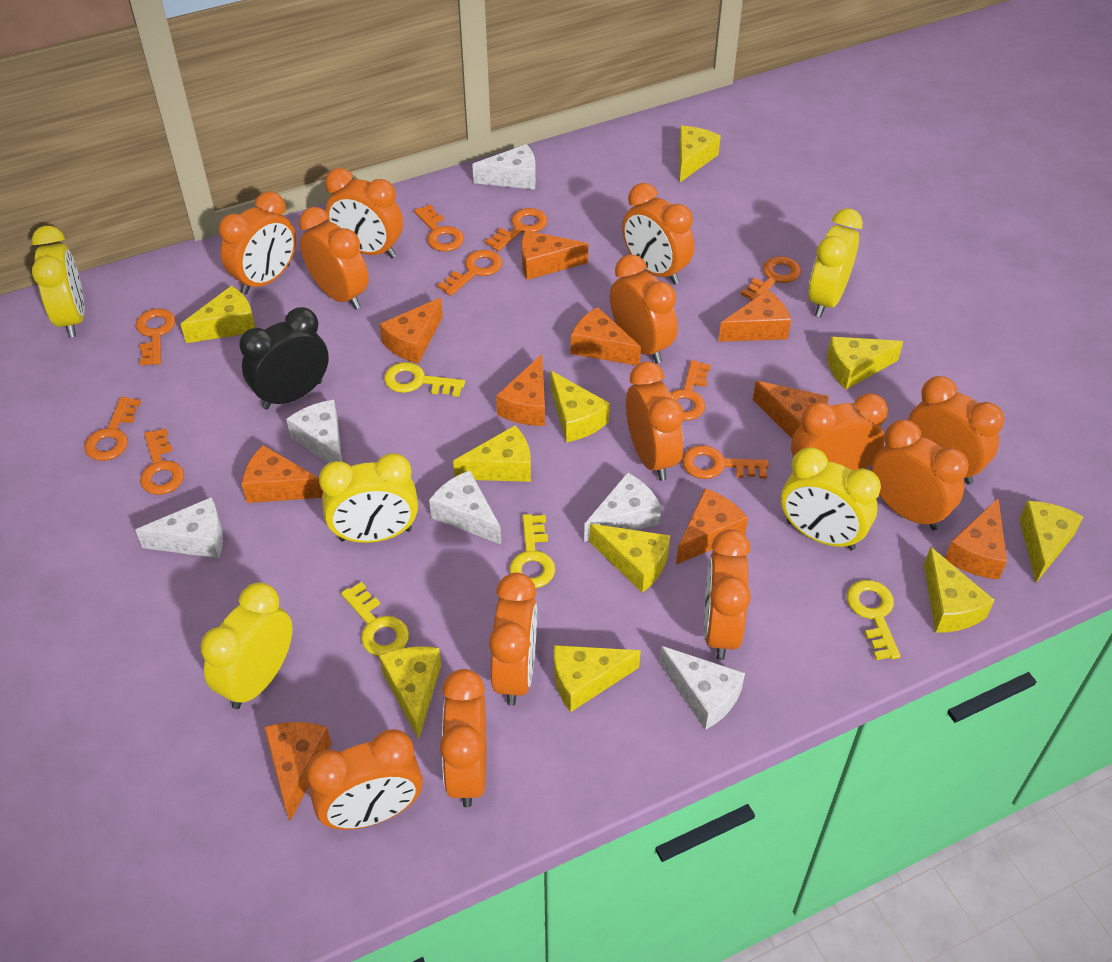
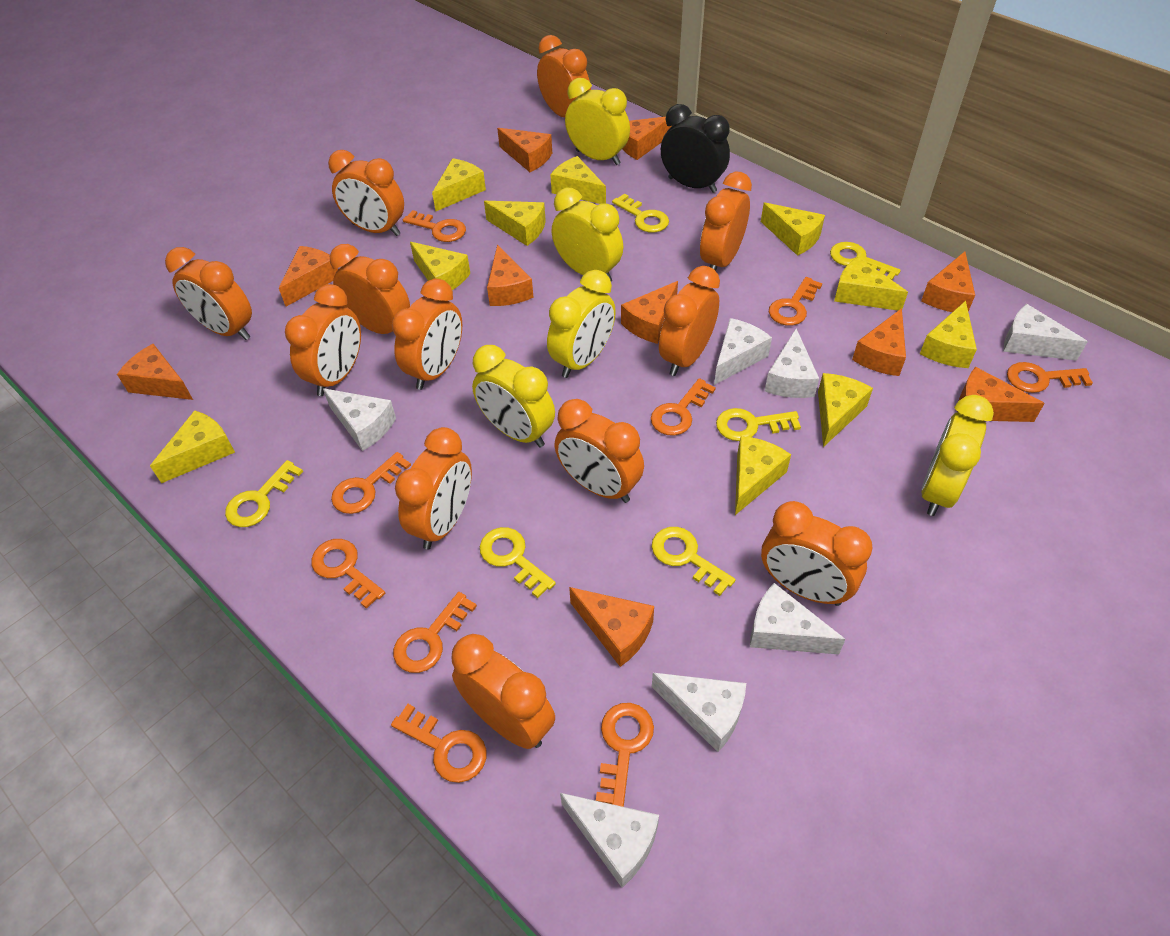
orange clock: 13 -> 12
white cheese: 6 -> 7
yellow key: 4 -> 6

